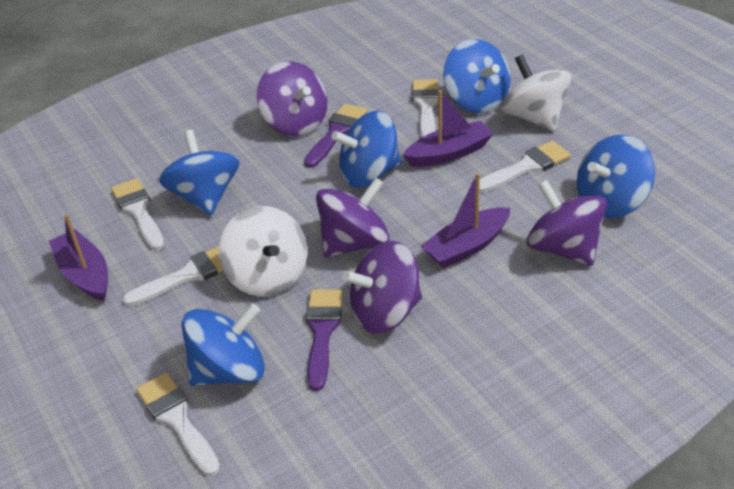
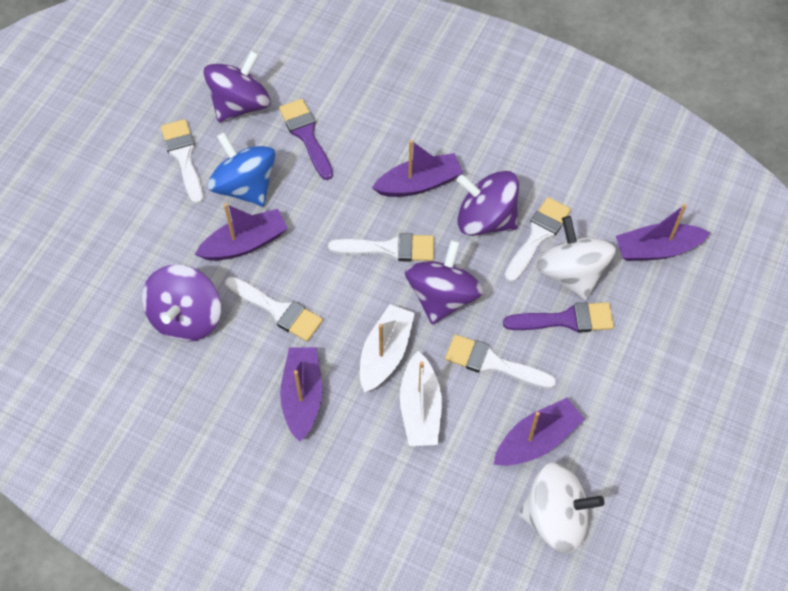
blue spinning top: 5 -> 1
purple boat: 3 -> 5
white boat: 0 -> 2

